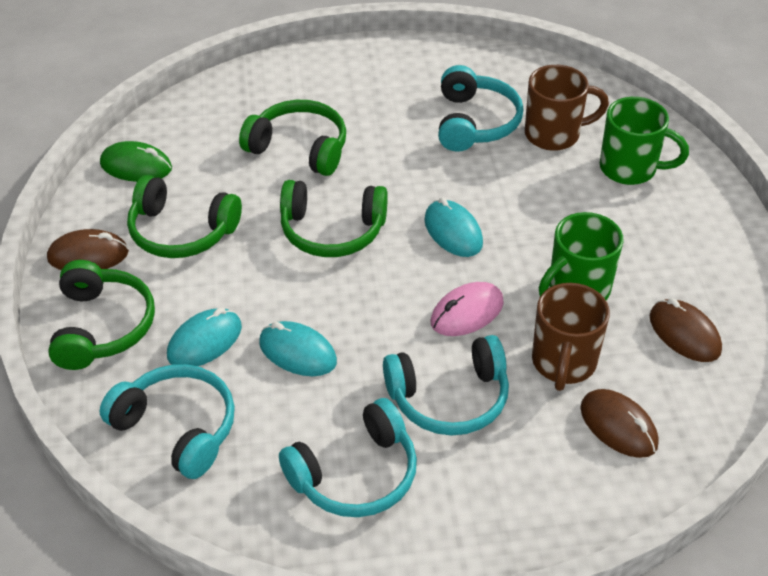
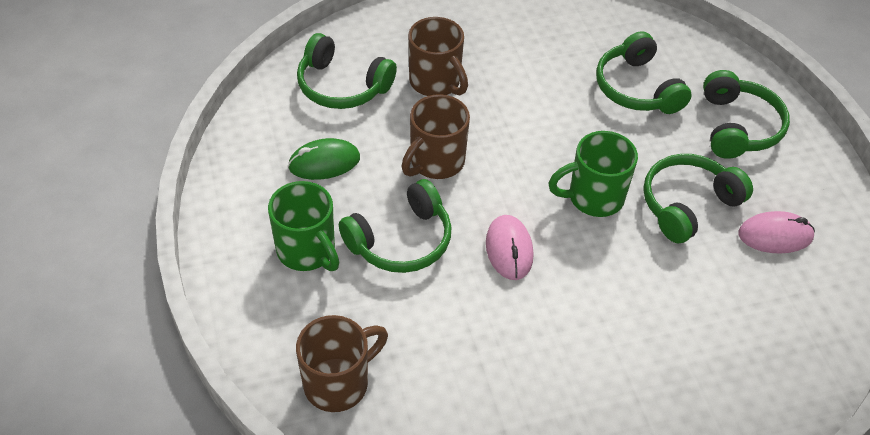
brown mouse: 3 -> 0
brown mug: 2 -> 3
green headphones: 4 -> 5
pink mouse: 1 -> 2
turquoise headphones: 4 -> 0
turquoise mouse: 3 -> 0

